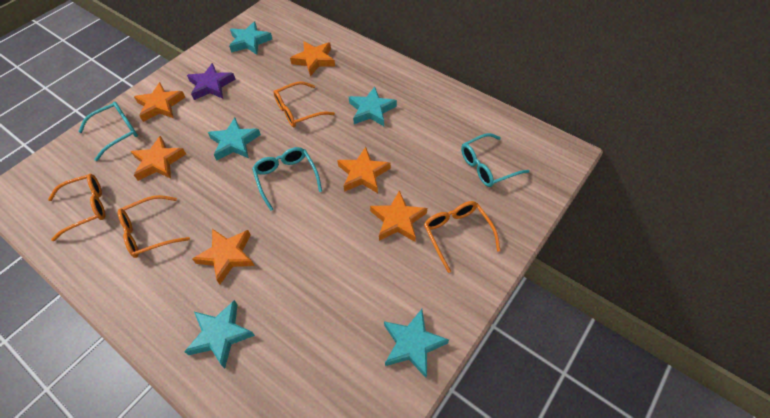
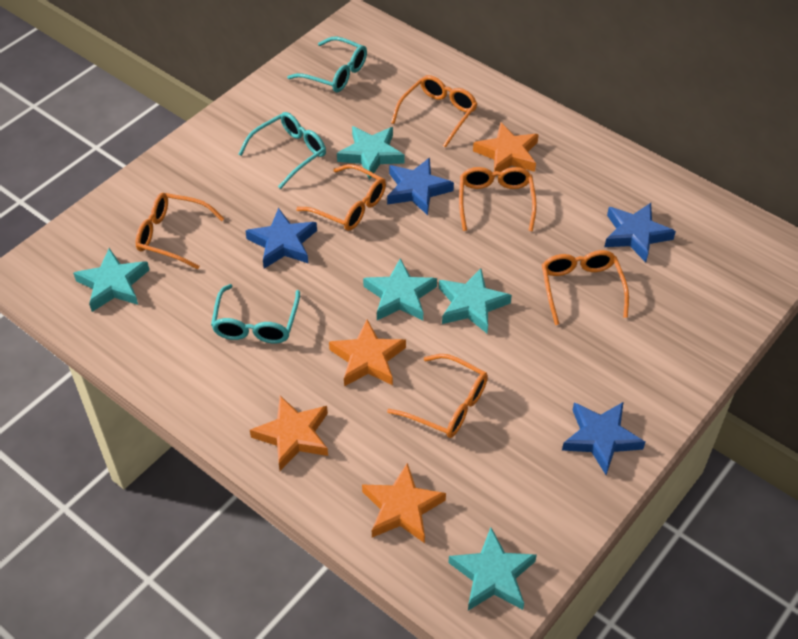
blue star: 0 -> 4
orange glasses: 4 -> 6
orange star: 6 -> 4
purple star: 1 -> 0

